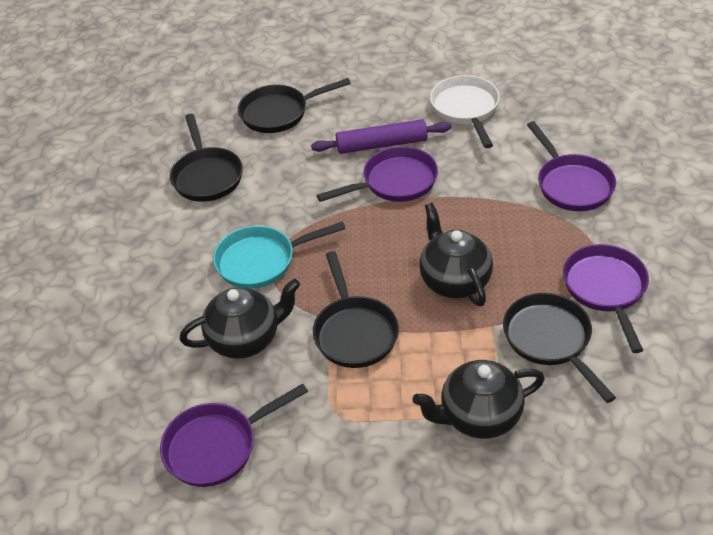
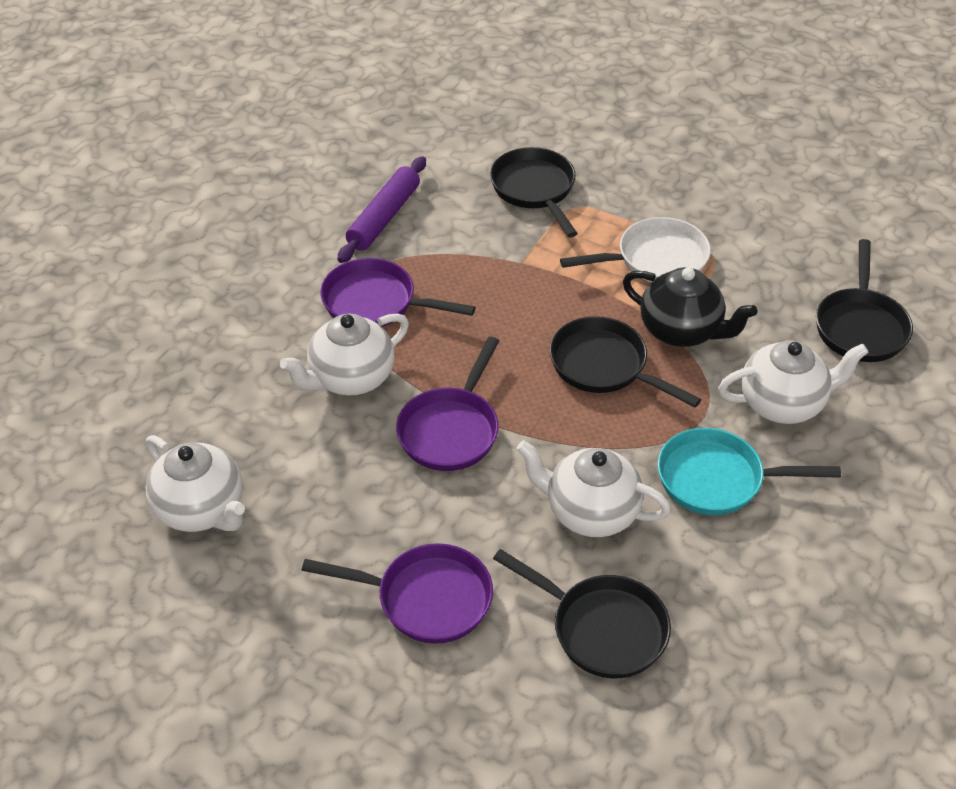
black teapot: 3 -> 1
purple pan: 4 -> 3
white teapot: 0 -> 4

